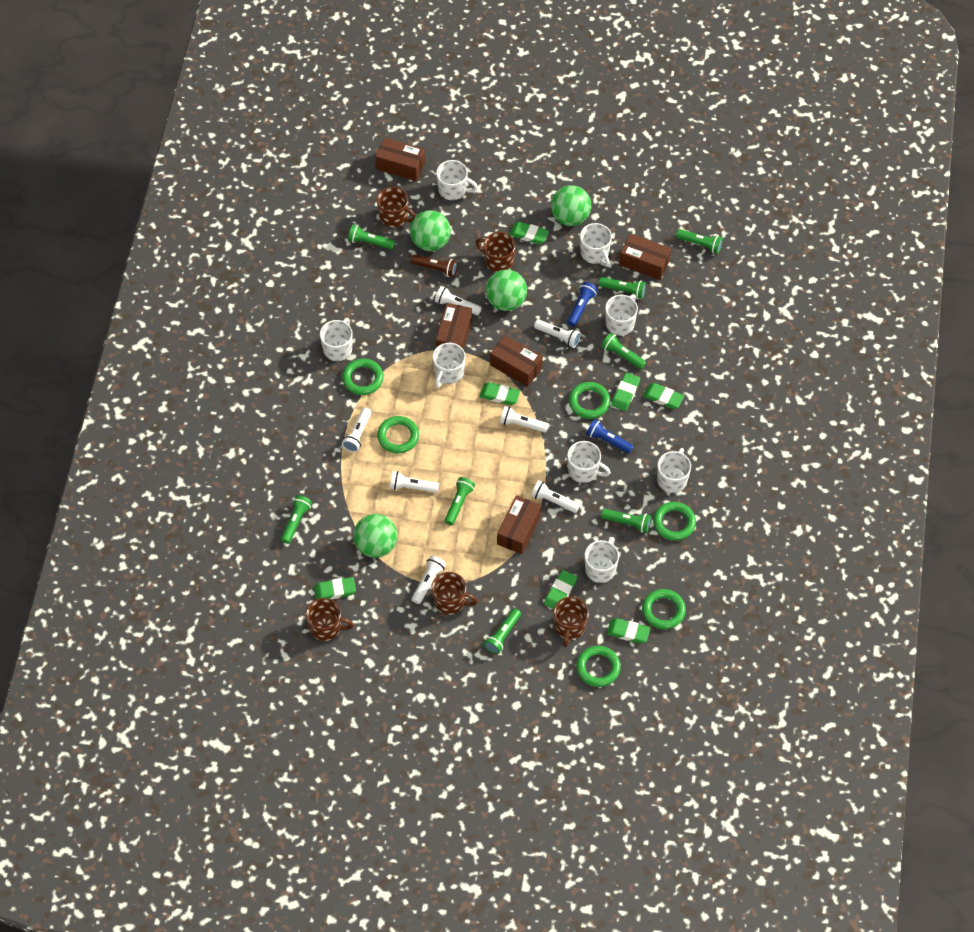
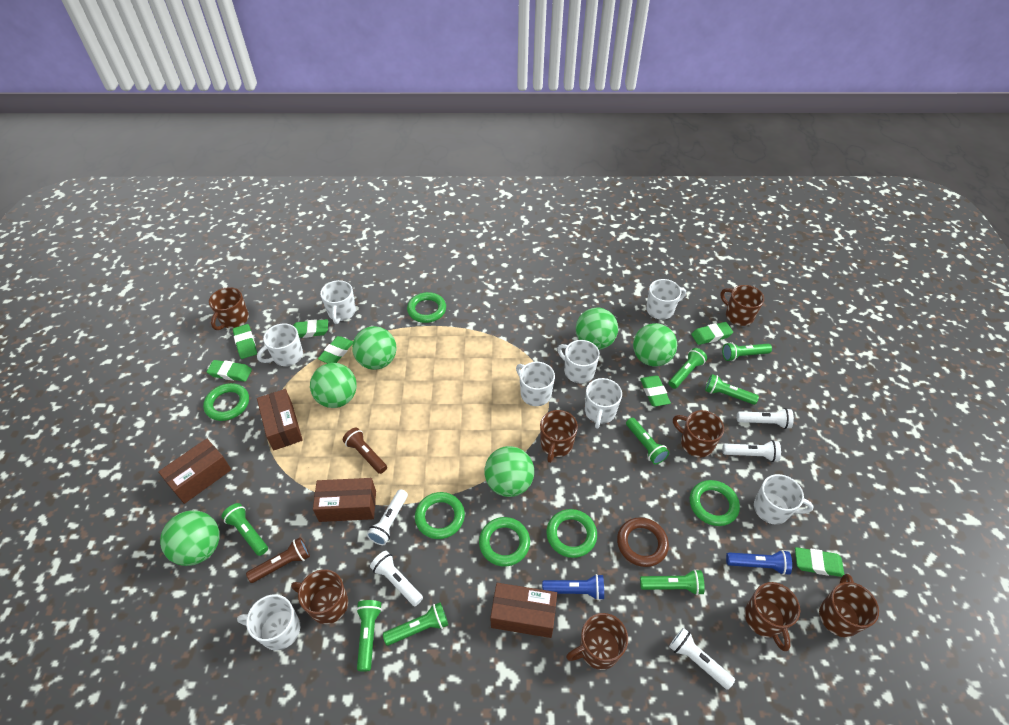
brown box: 5 -> 4
brown flashlight: 1 -> 2
brown mug: 5 -> 8
brown ring: 0 -> 1
green ball: 4 -> 6
white flashlight: 7 -> 5

